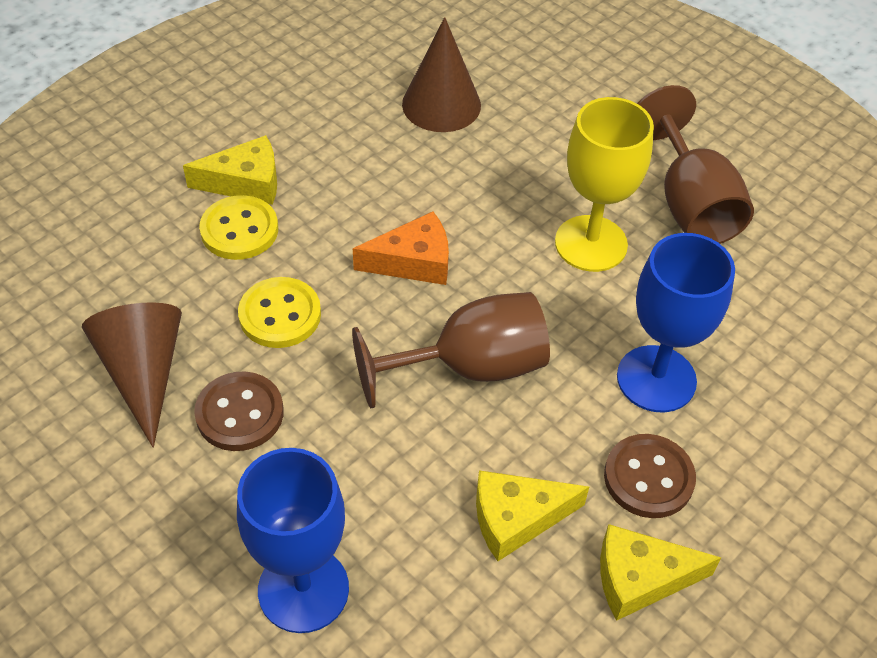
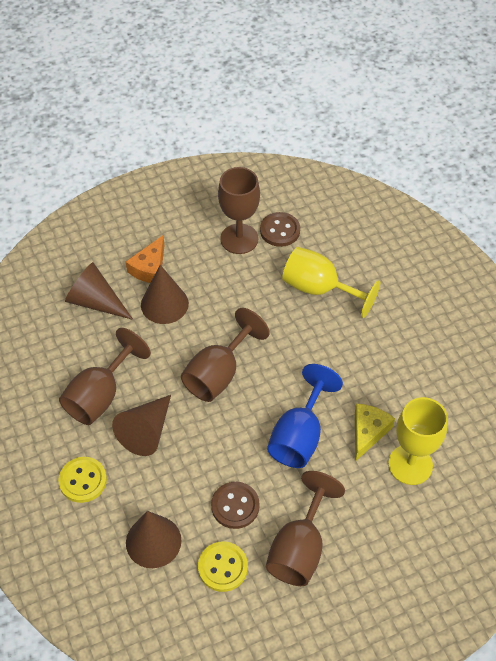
blue goblet: 2 -> 1
brown cone: 2 -> 4
brown goblet: 2 -> 4
yellow cheese: 3 -> 1
yellow goblet: 1 -> 2

